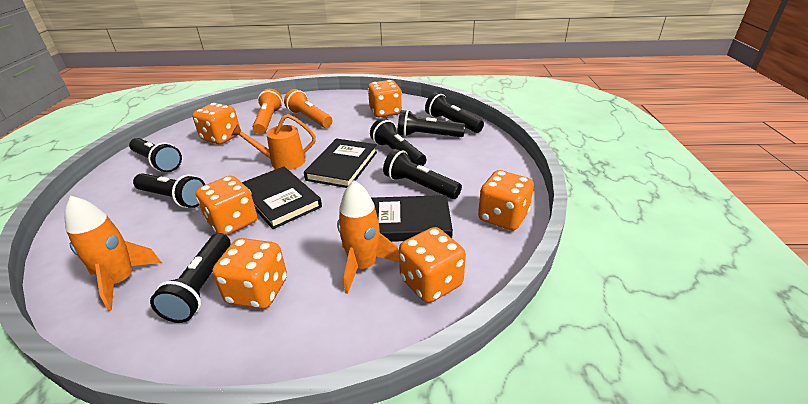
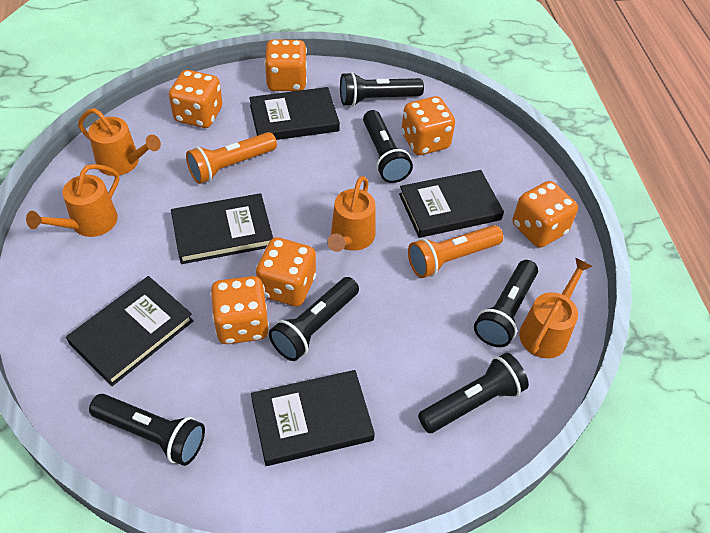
black book: 3 -> 5
black flashlight: 7 -> 6
orange rocket: 2 -> 0
orange watering can: 1 -> 4

